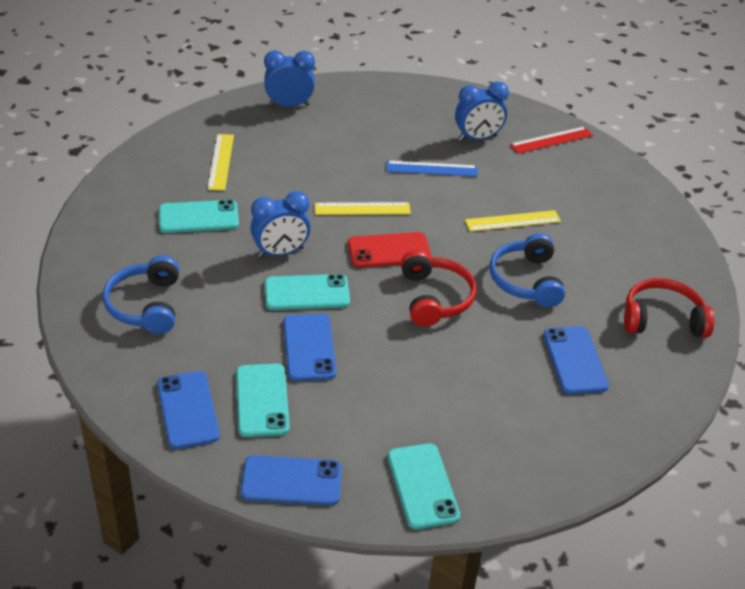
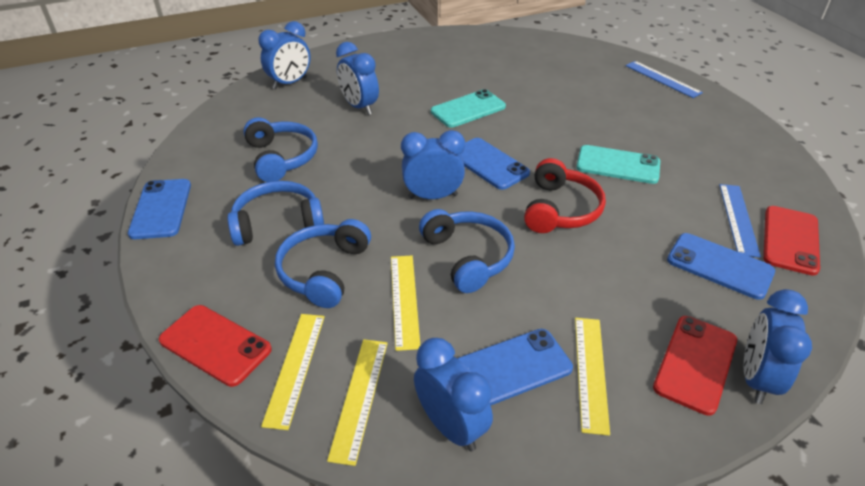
blue clock: 3 -> 5
blue headphones: 2 -> 4
blue ruler: 1 -> 2
red headphones: 2 -> 1
red phone: 1 -> 3
red ruler: 1 -> 0
turquoise phone: 4 -> 2
yellow ruler: 3 -> 4

